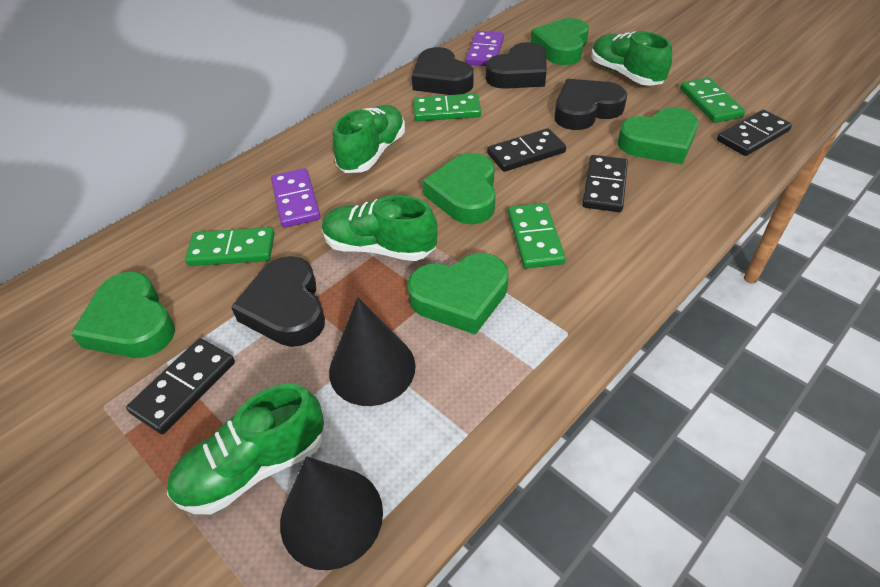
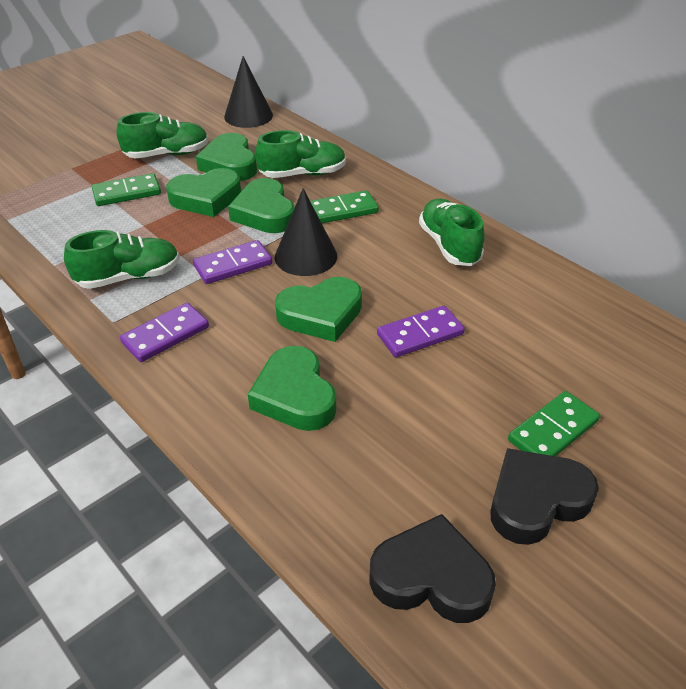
black domino: 4 -> 0
black heart: 4 -> 2
green domino: 4 -> 3
purple domino: 2 -> 3

